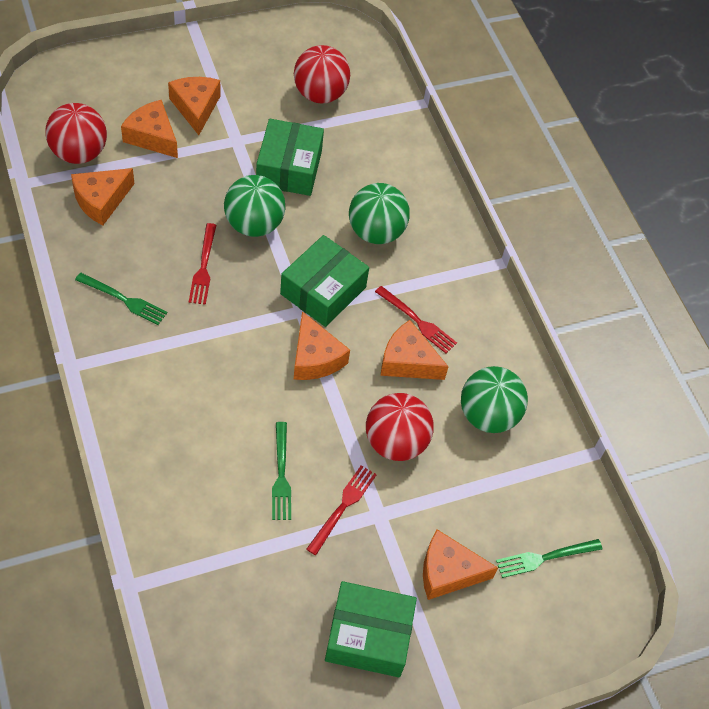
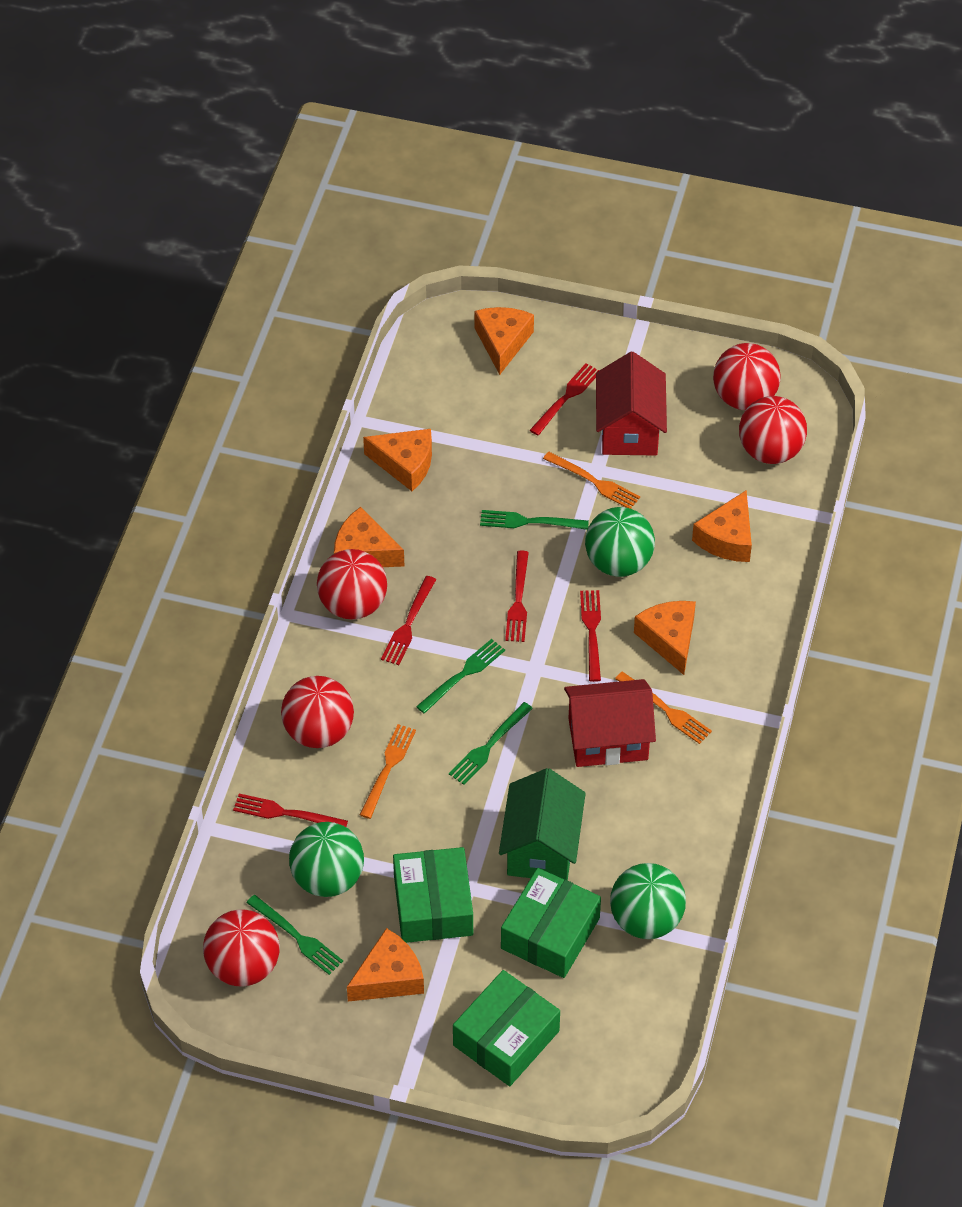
green fork: 3 -> 4
green house: 0 -> 1
orange fork: 0 -> 3
red ball: 3 -> 5
red fork: 3 -> 5
red house: 0 -> 2

